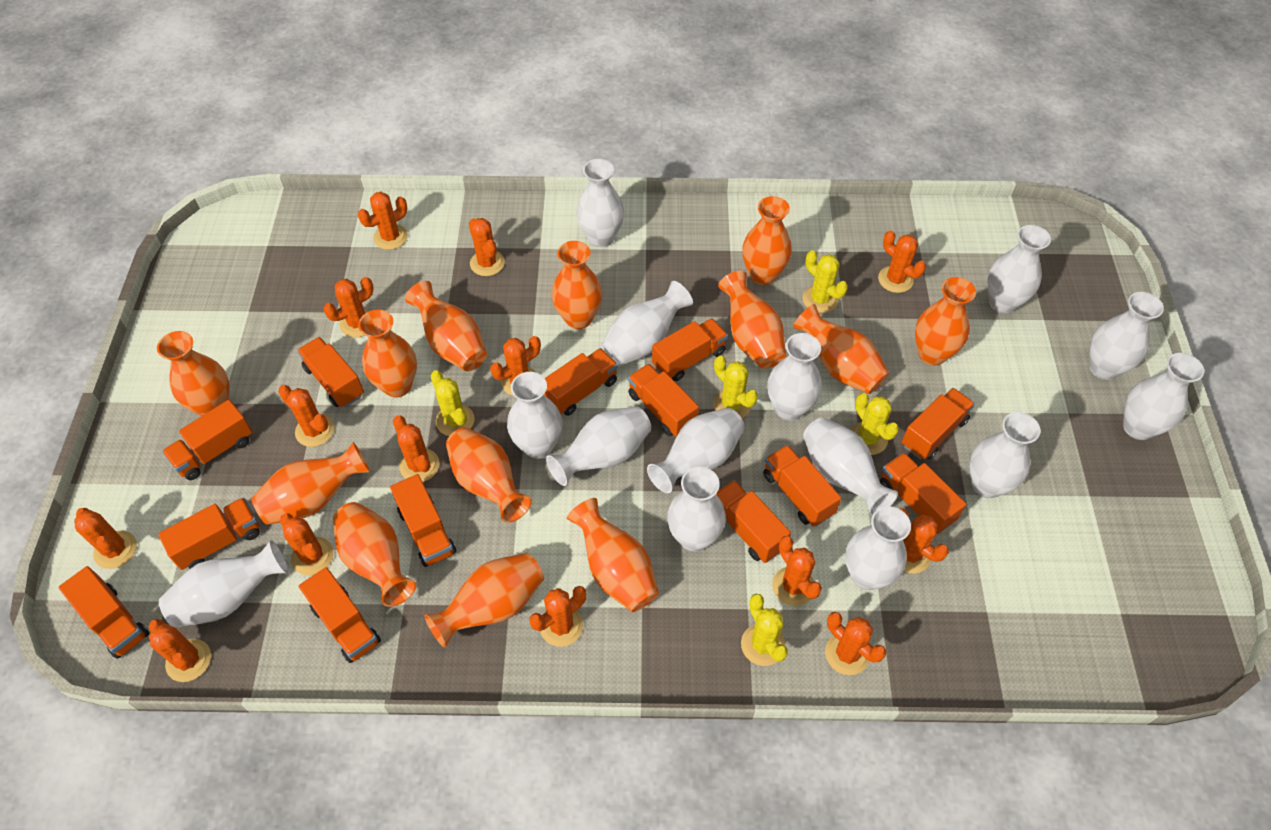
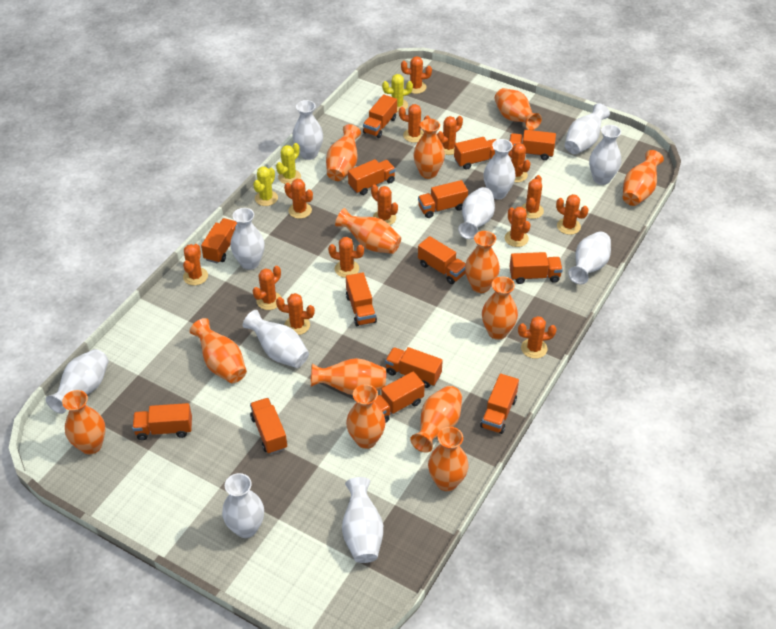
orange truck: 13 -> 14
white vase: 14 -> 11
yellow cactus: 5 -> 3

